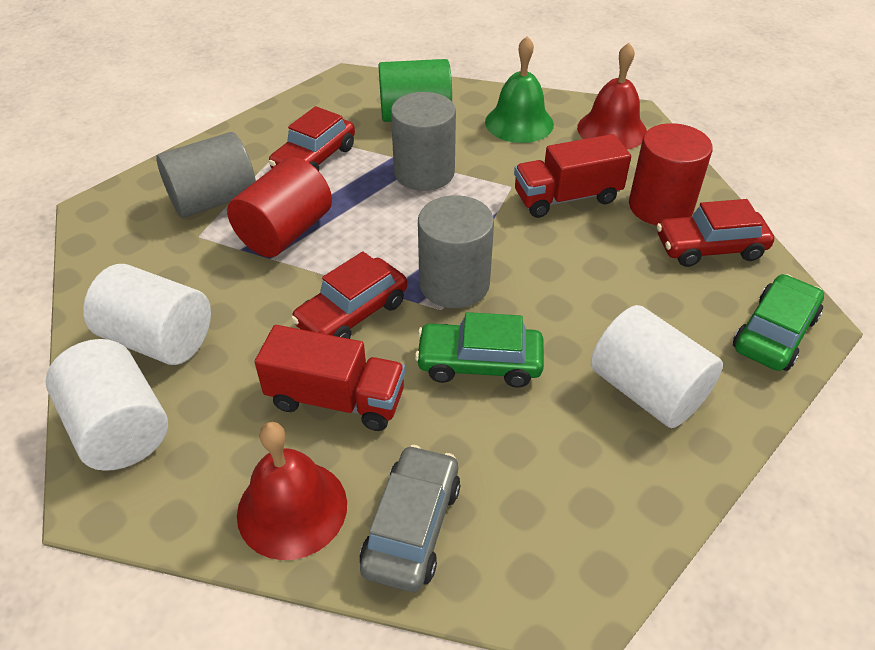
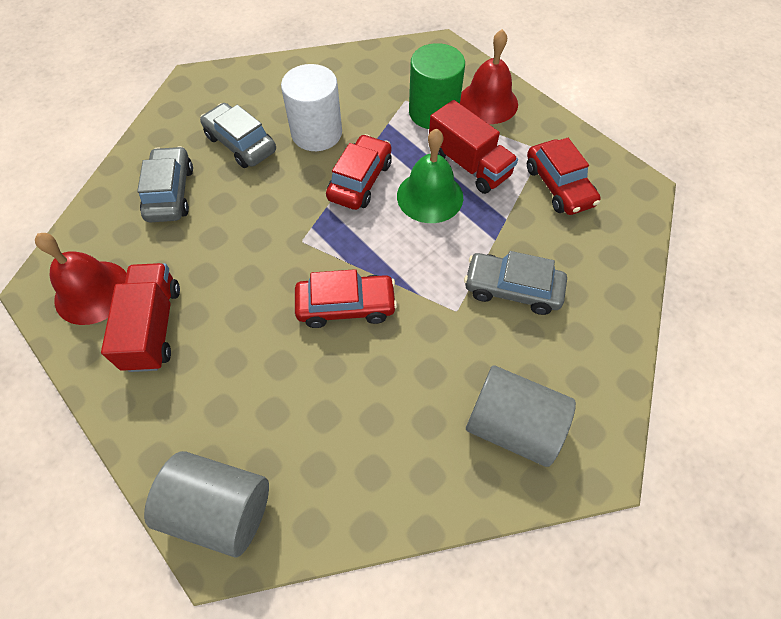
green car: 2 -> 0
grey car: 1 -> 3
grey cylinder: 3 -> 2
red cylinder: 2 -> 0
white cylinder: 3 -> 1

